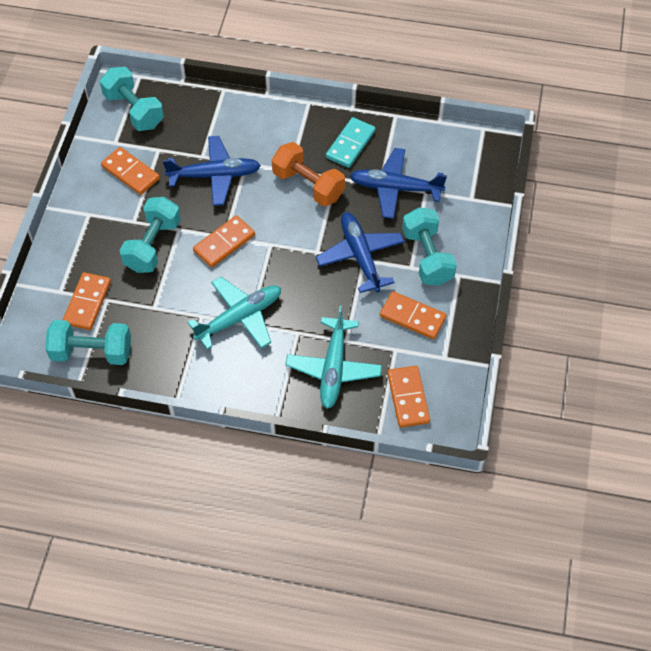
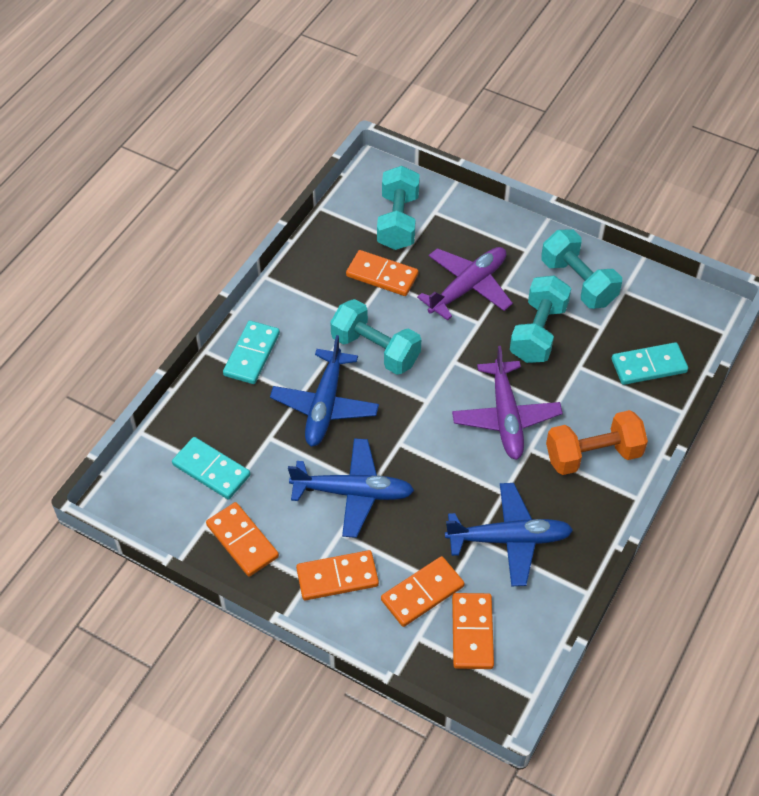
purple plane: 0 -> 2
turquoise domino: 1 -> 3
turquoise plane: 2 -> 0

